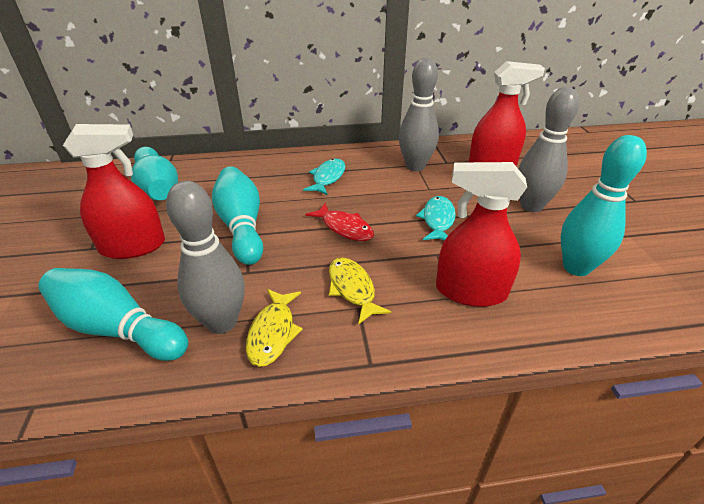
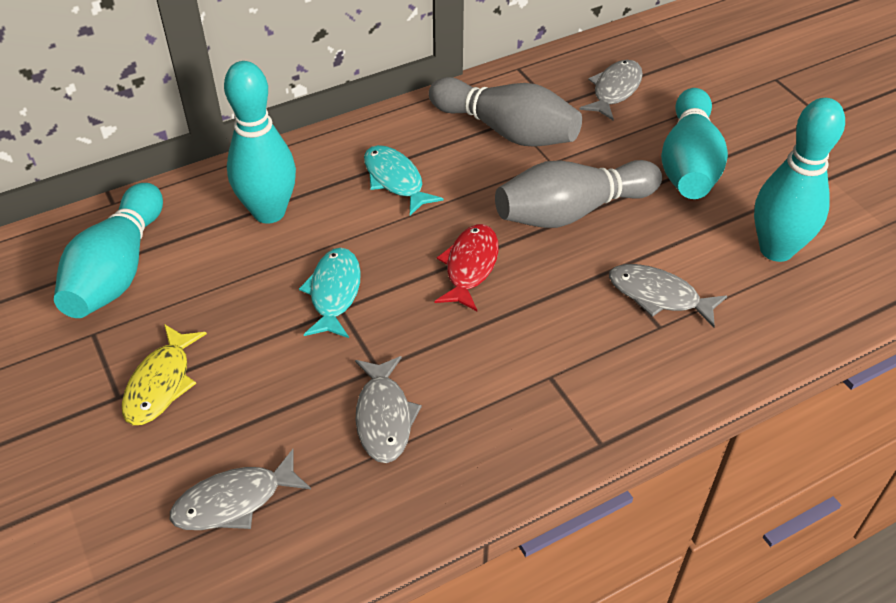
grey bowling pin: 3 -> 2
grey fish: 0 -> 4
red spray bottle: 3 -> 0
yellow fish: 2 -> 1

